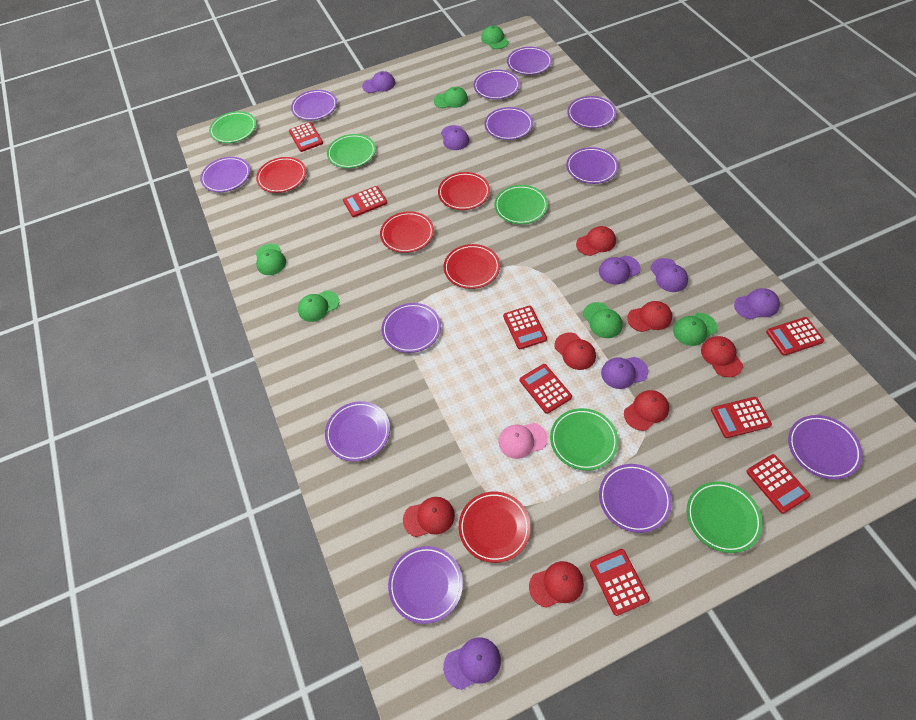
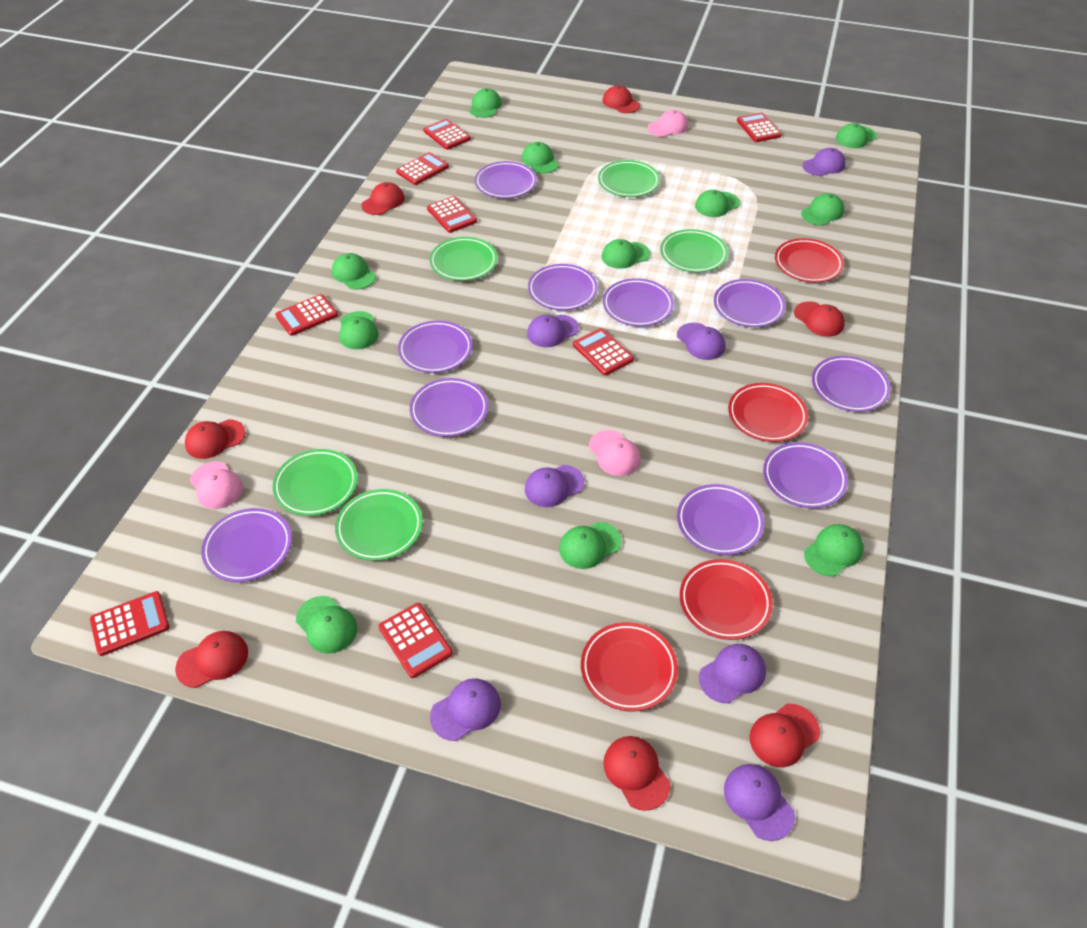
green cap: 6 -> 11
pink cap: 1 -> 3
purple plate: 12 -> 10
red plate: 5 -> 4

